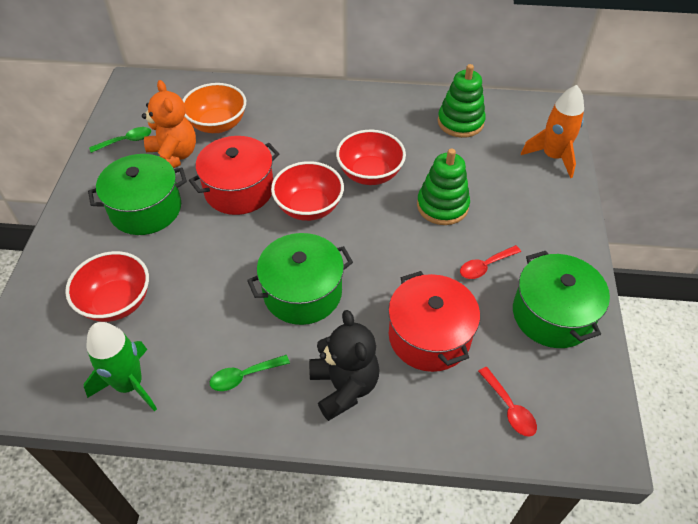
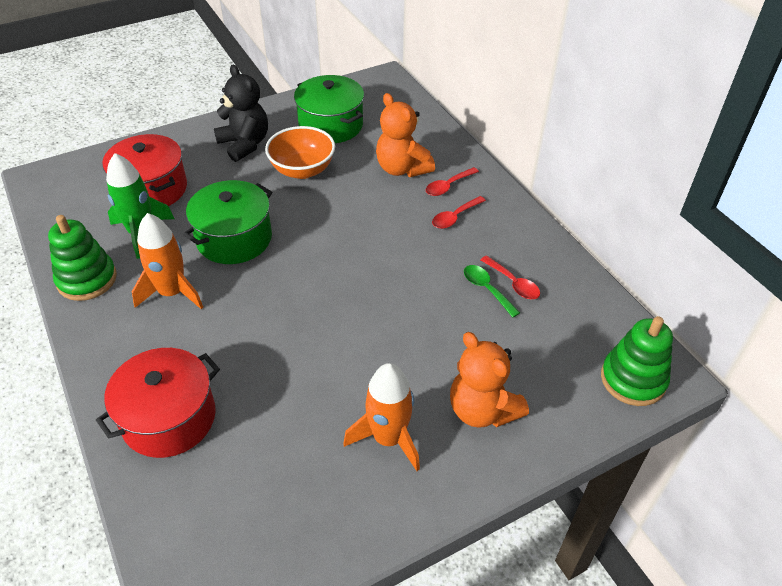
green pot: 3 -> 2
green spoon: 2 -> 1
orange rocket: 1 -> 2
orange teddy bear: 1 -> 2
red bowl: 3 -> 0
red spoon: 2 -> 3

